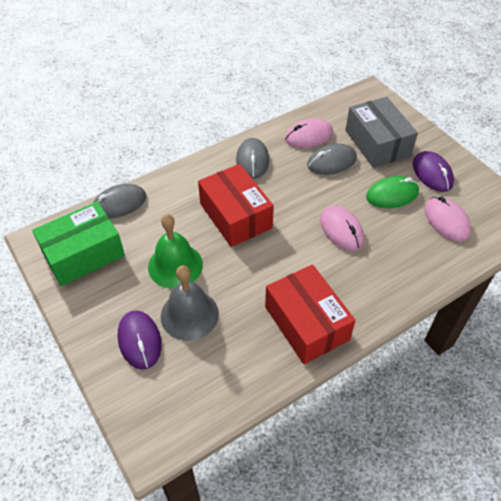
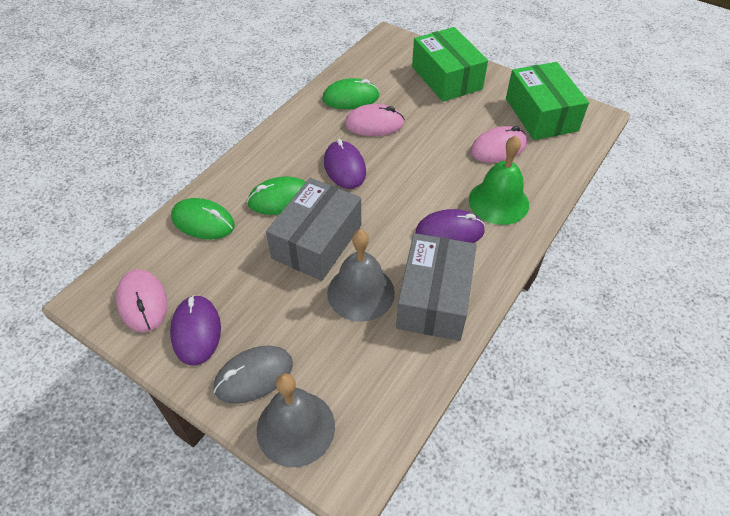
green box: 1 -> 2
green mouse: 1 -> 3
grey bell: 1 -> 2
grey box: 1 -> 2
grey mouse: 3 -> 1
purple mouse: 2 -> 3
red box: 2 -> 0

